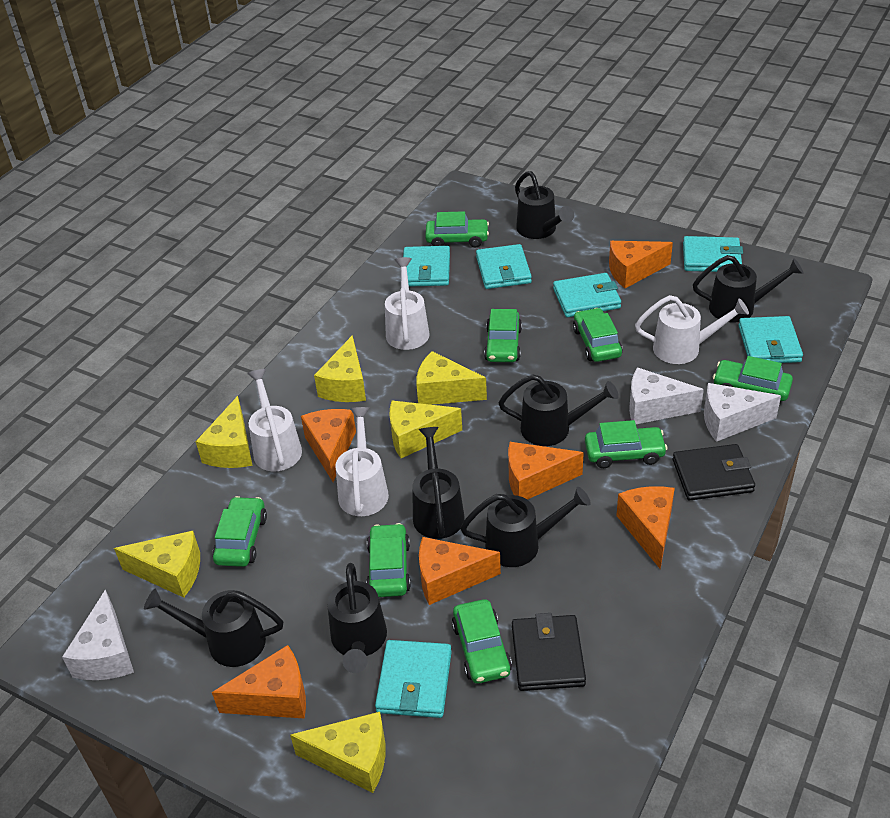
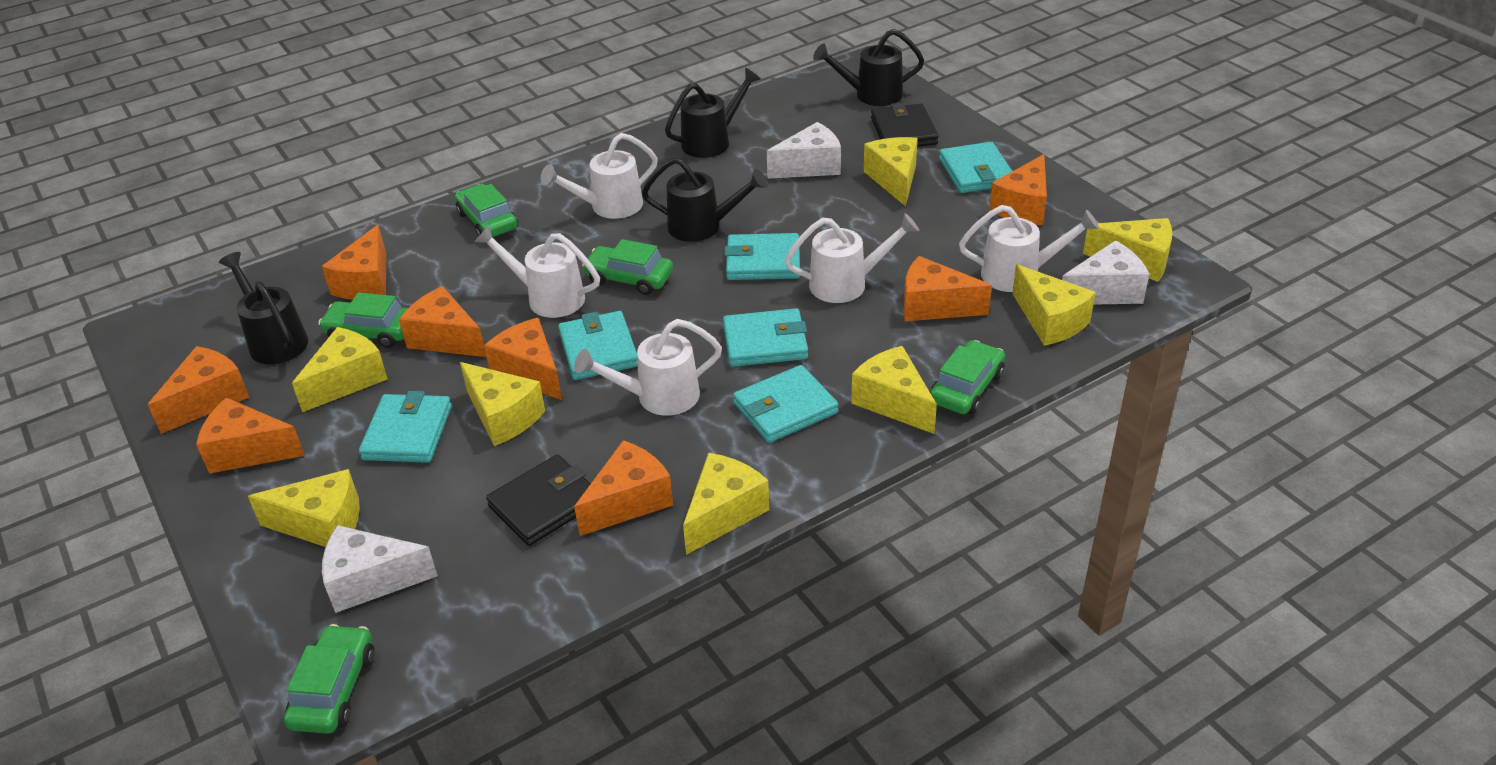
black watering can: 7 -> 4
green car: 8 -> 5
orange cheese: 6 -> 8
white watering can: 4 -> 5
yellow cheese: 6 -> 8

